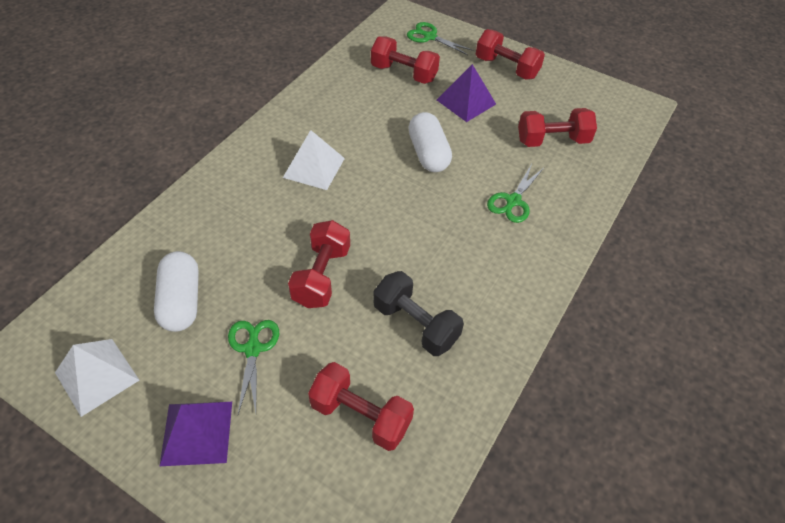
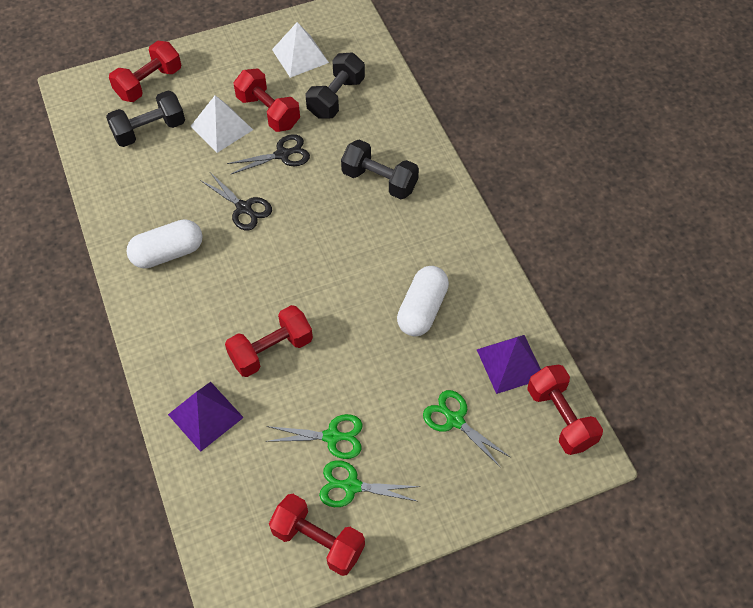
black dumbbell: 1 -> 3
black scissors: 0 -> 2

